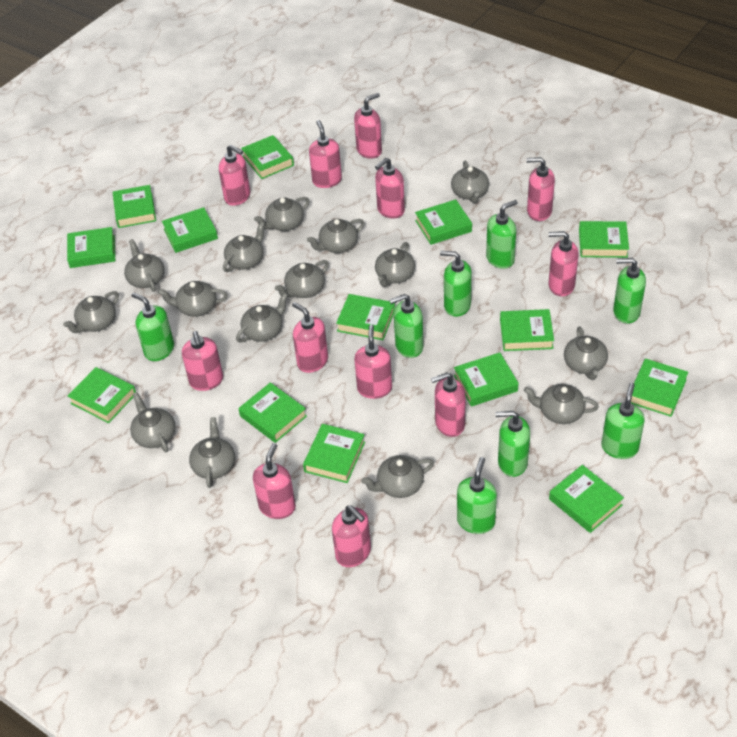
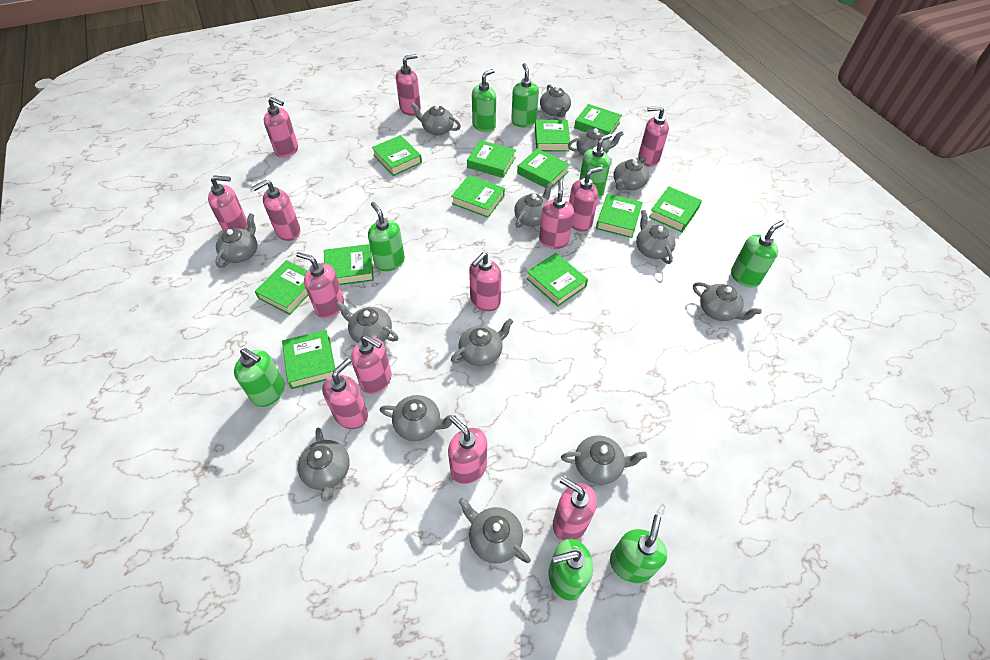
green book: 14 -> 12
grey teapot: 15 -> 14
pink soap dispenser: 12 -> 13

